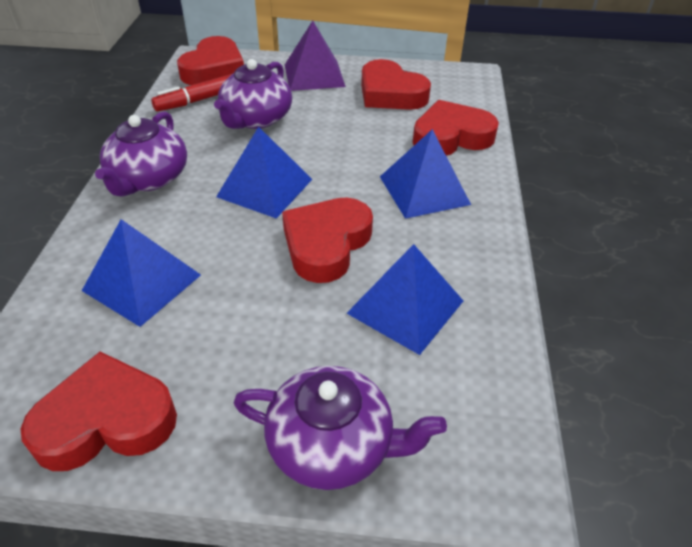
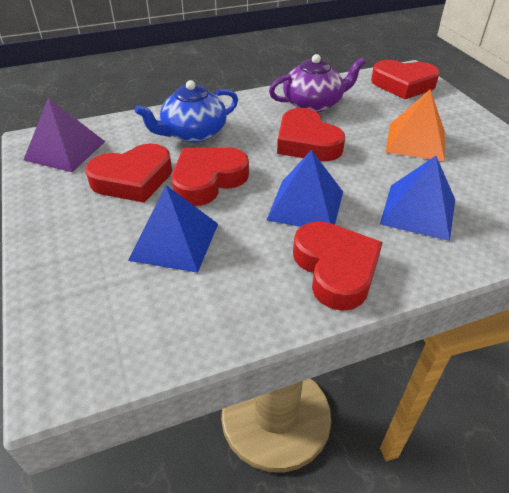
blue pyramid: 4 -> 3
blue teapot: 0 -> 1
orange pyramid: 0 -> 1
purple teapot: 3 -> 1
red marker: 1 -> 0

